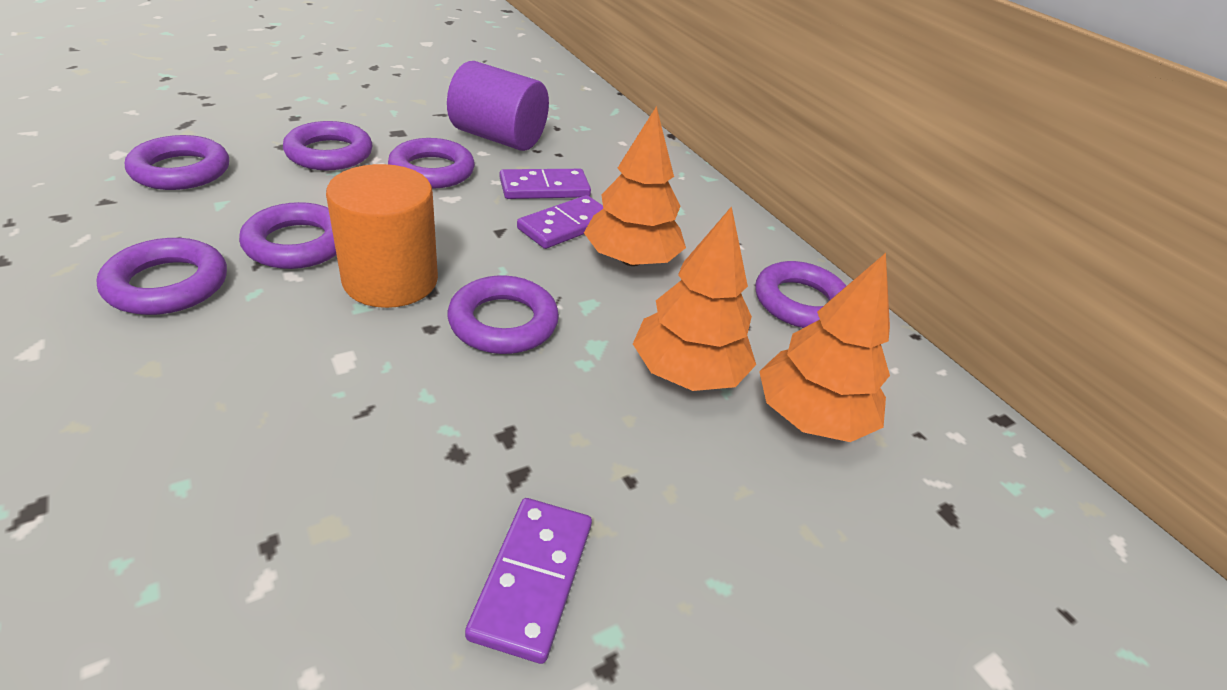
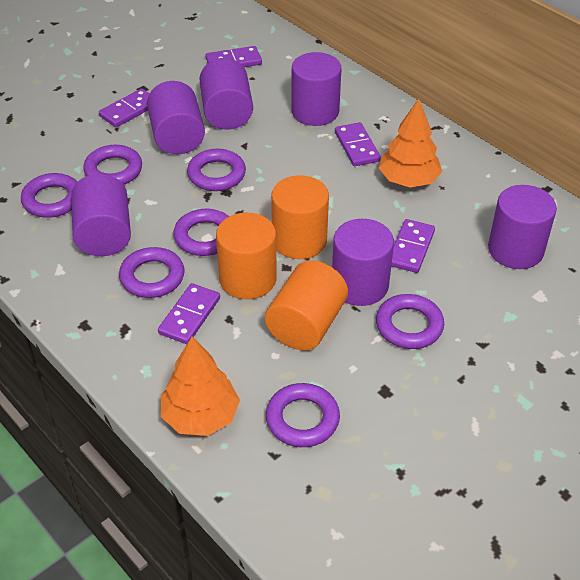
orange cylinder: 1 -> 3
orange tree: 3 -> 2
purple cylinder: 1 -> 6
purple domino: 3 -> 5

